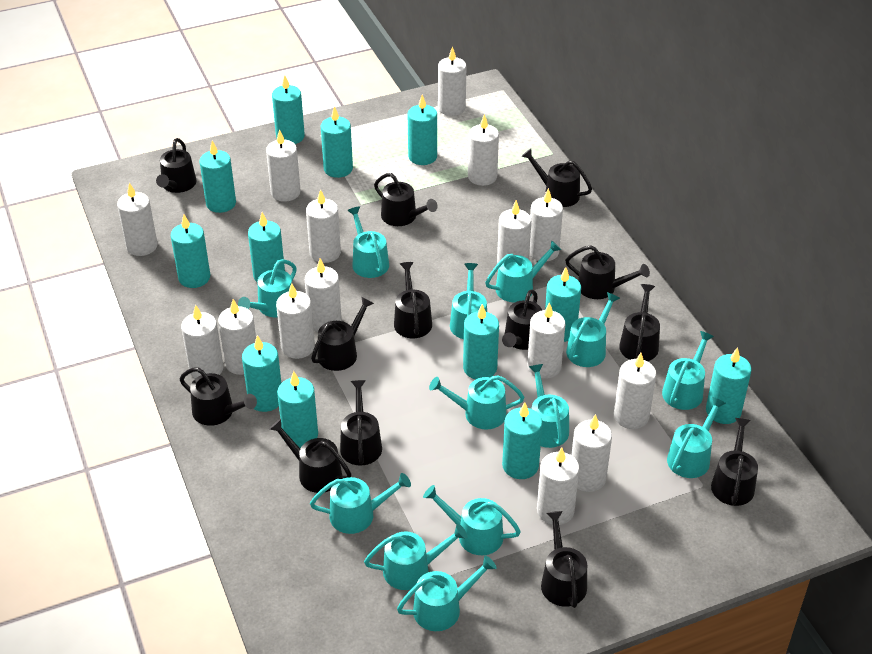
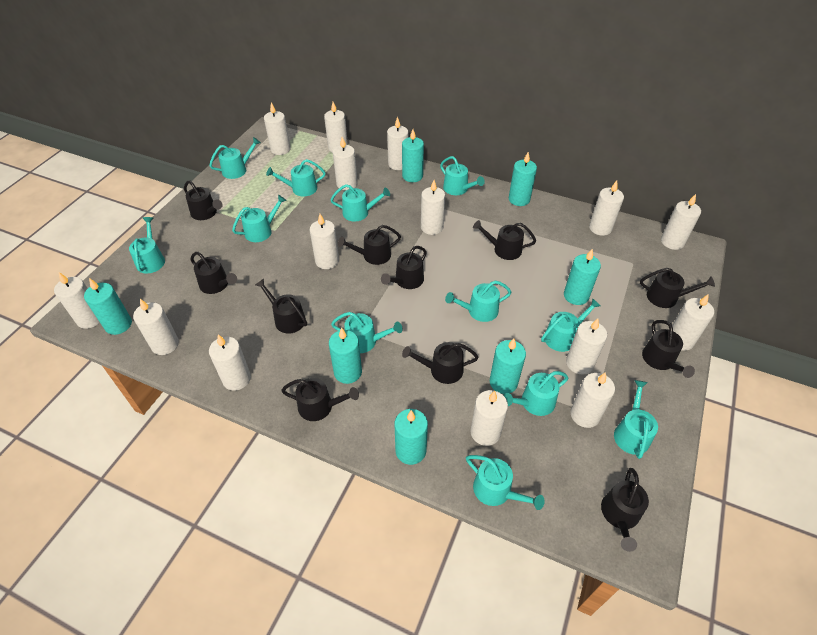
black watering can: 13 -> 11
turquoise candle: 12 -> 7
turquoise watering can: 13 -> 12

